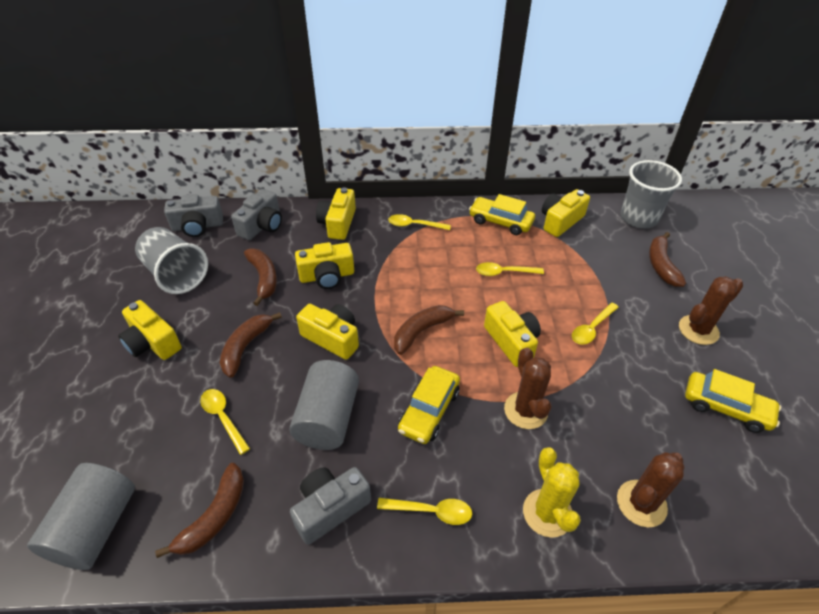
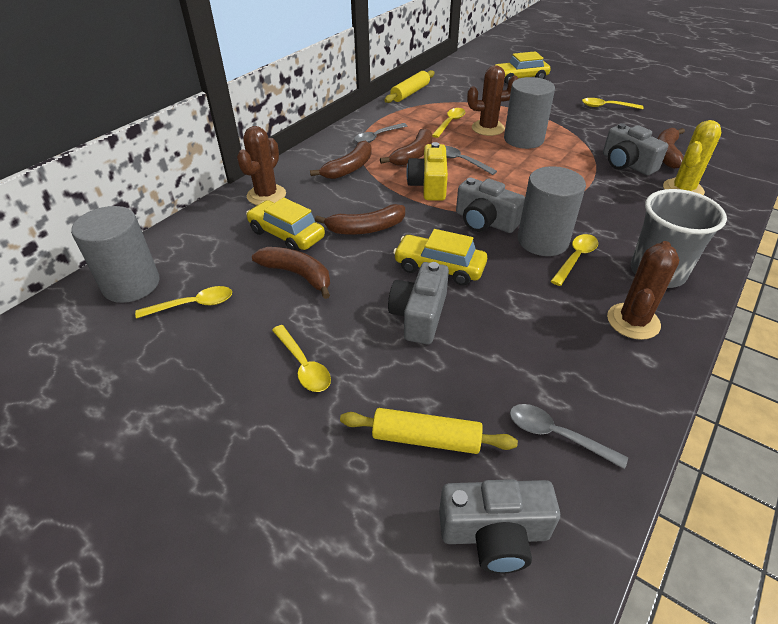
grey camera: 3 -> 4
grey cup: 2 -> 1
grey cylinder: 2 -> 3
grey spoon: 0 -> 3
yellow camera: 6 -> 1
yellow rolling pin: 0 -> 2

